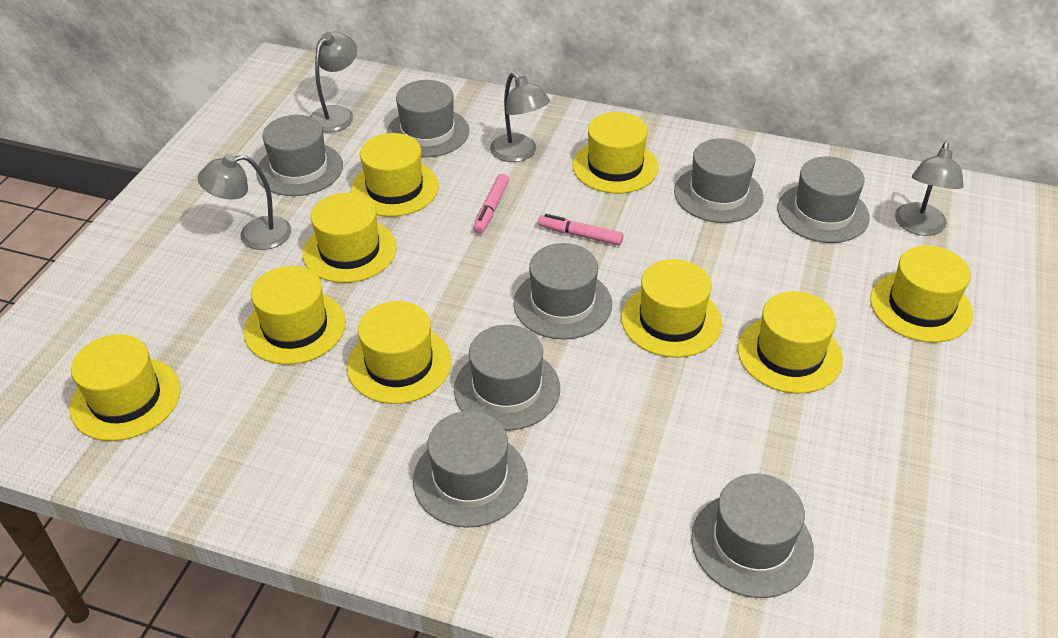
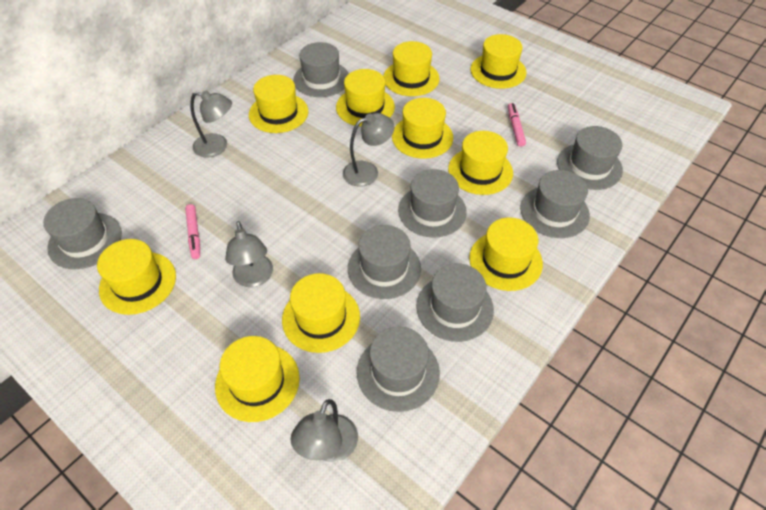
yellow hat: 9 -> 10

